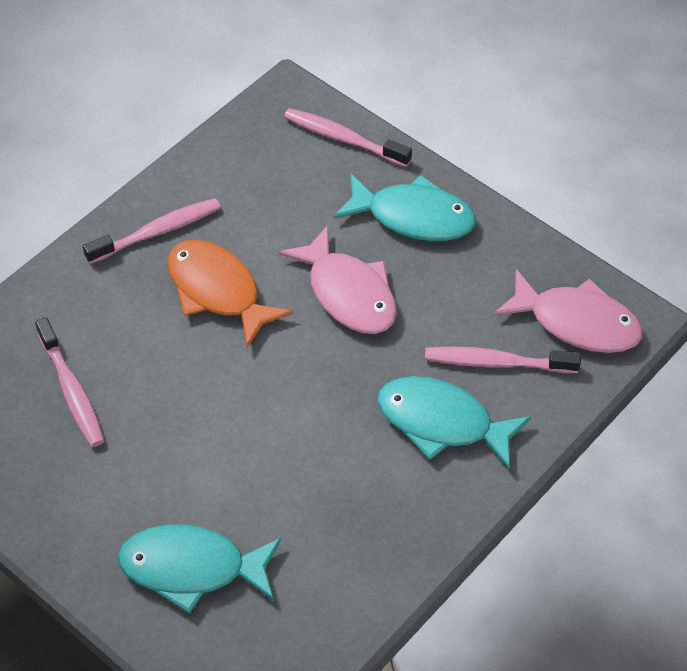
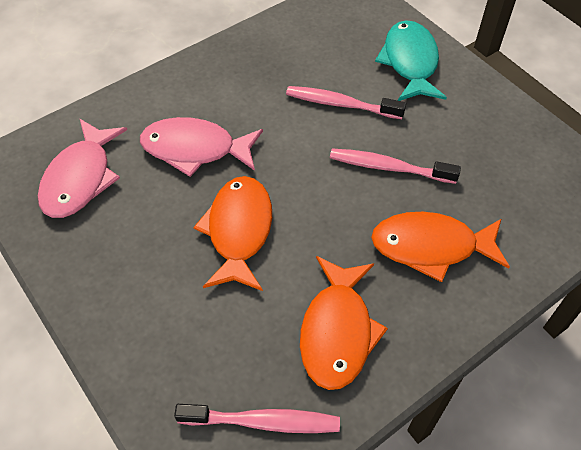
orange fish: 1 -> 3
pink toothbrush: 4 -> 3
turquoise fish: 3 -> 1

